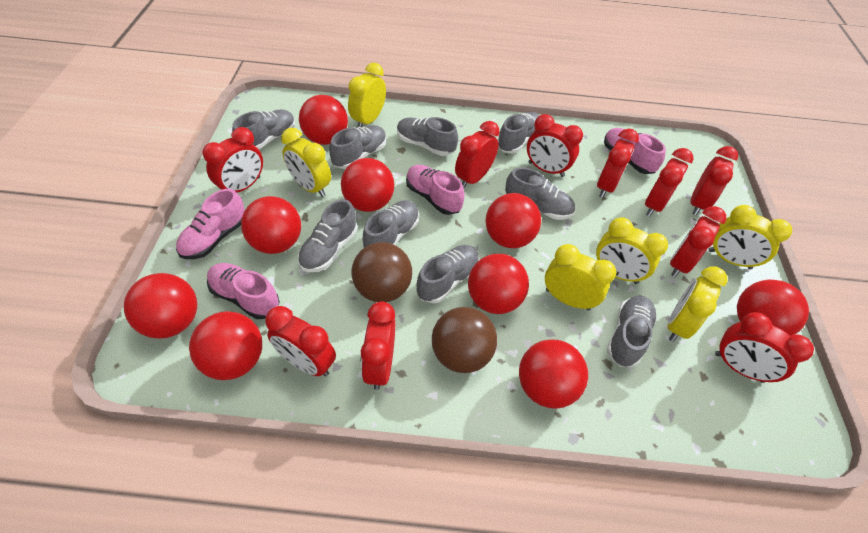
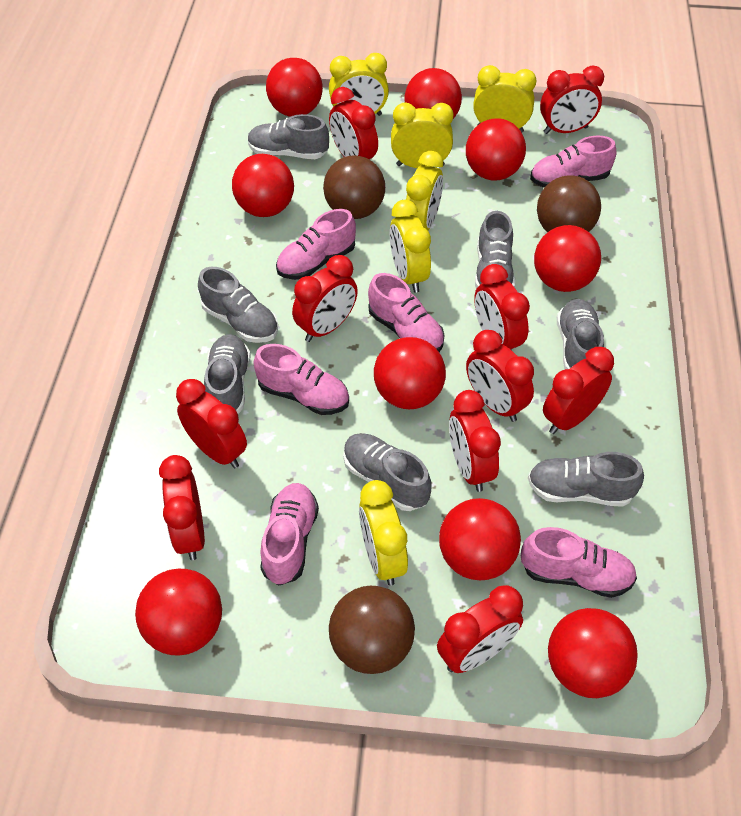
brown ball: 2 -> 3
grey shoe: 9 -> 7
pink shoe: 4 -> 6

